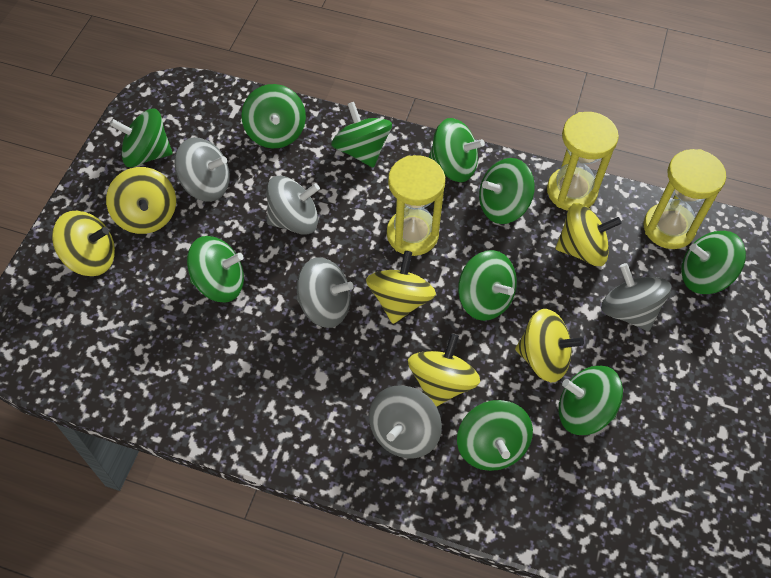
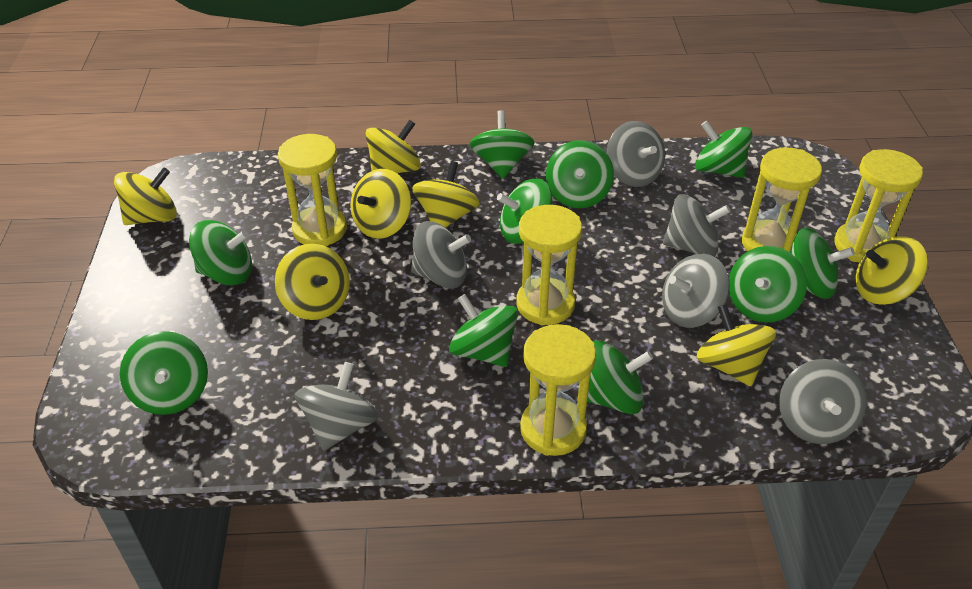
grey spinning top: 5 -> 6
yellow hourglass: 3 -> 5
yellow spinning top: 6 -> 7

